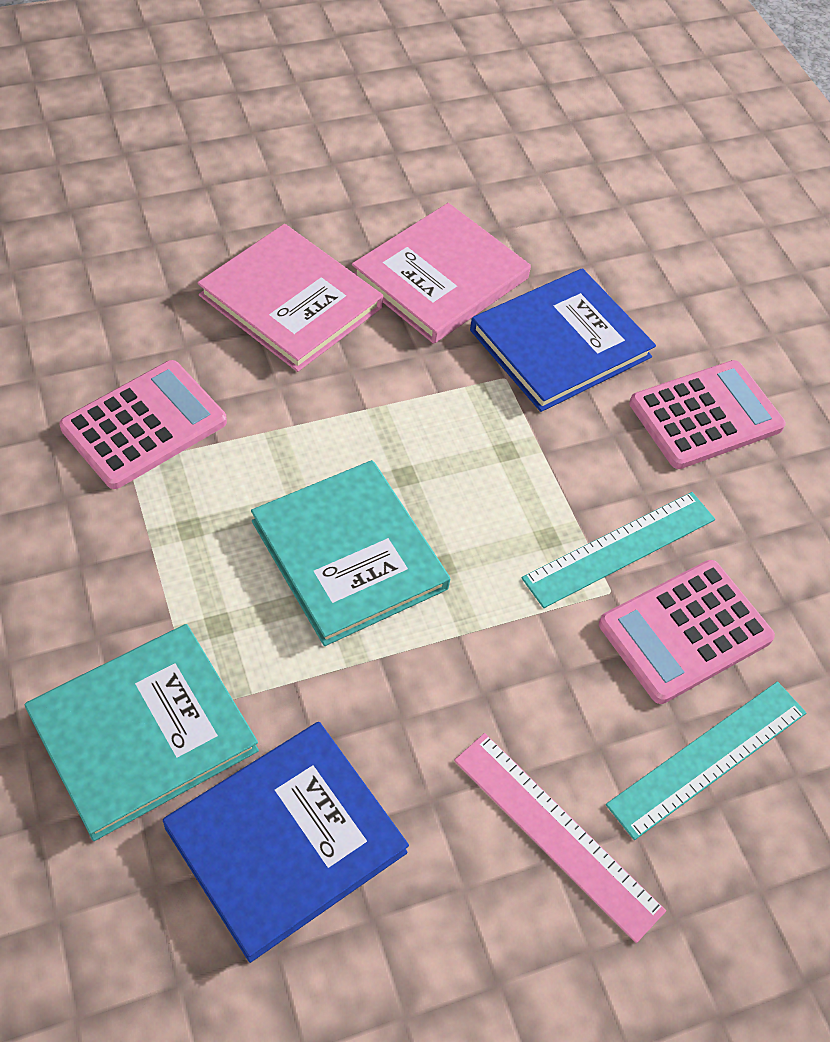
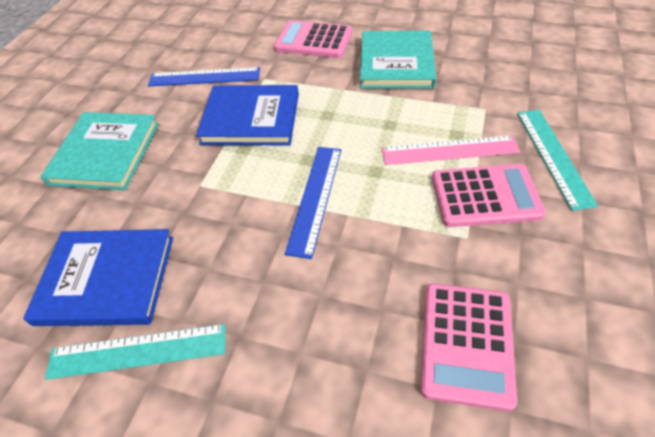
blue ruler: 0 -> 2
pink book: 2 -> 0

